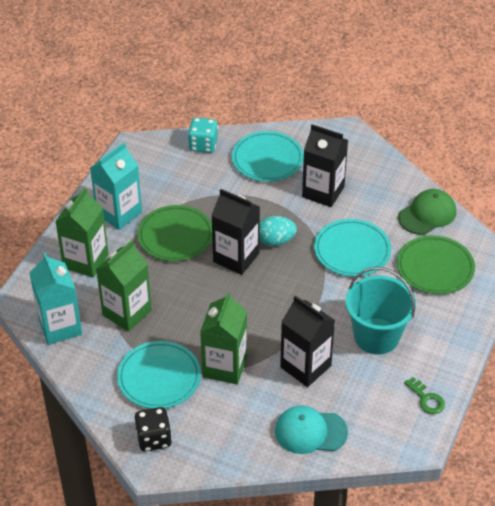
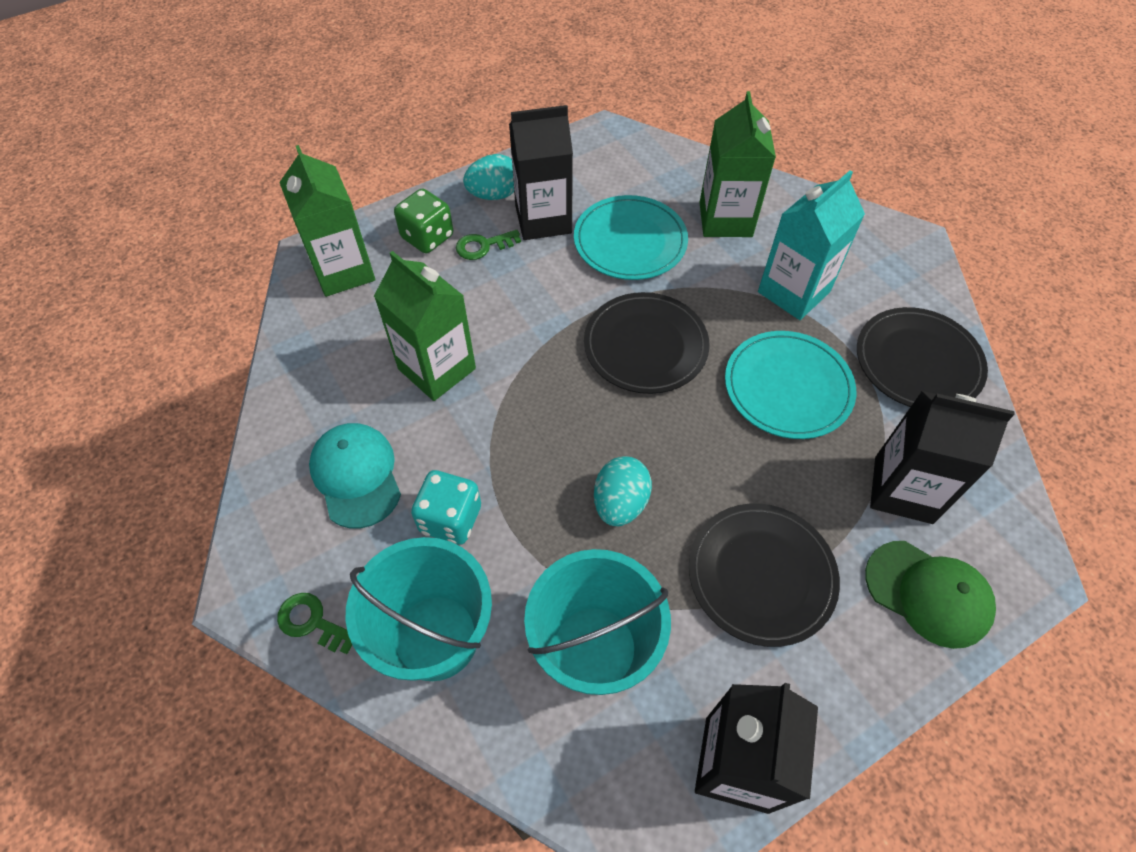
black dice: 1 -> 0
black plate: 0 -> 3
green dice: 0 -> 1
green key: 1 -> 2
green plate: 2 -> 0
turquoise bucket: 1 -> 2
turquoise carton: 2 -> 1
turquoise egg: 1 -> 2
turquoise plate: 3 -> 2

